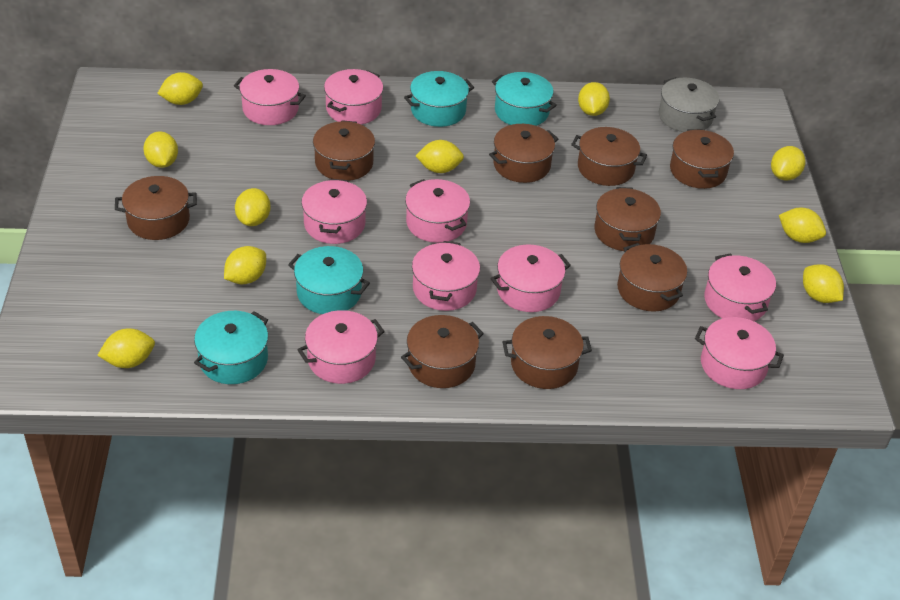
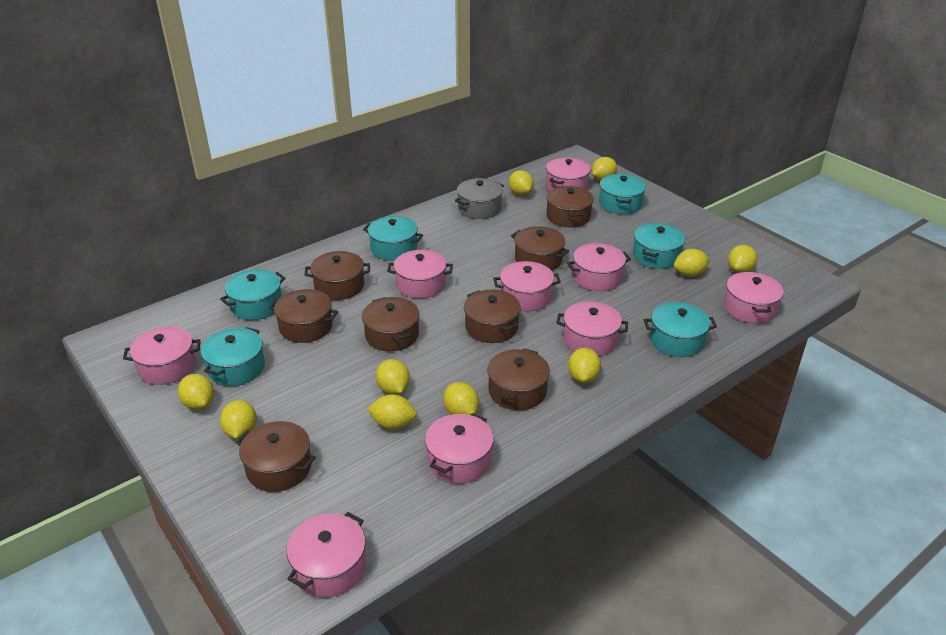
brown pot: 9 -> 8
turquoise pot: 4 -> 6

